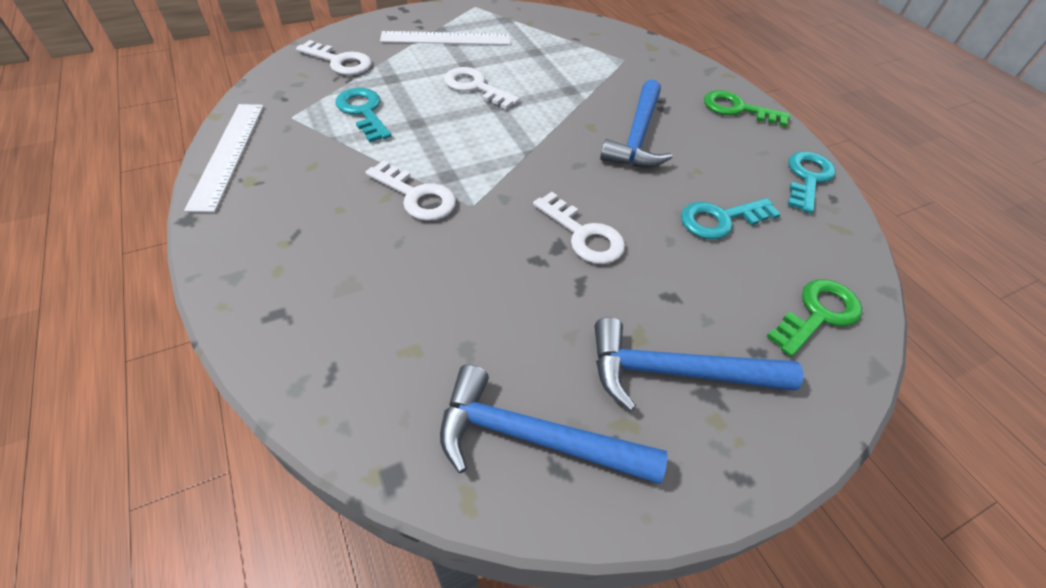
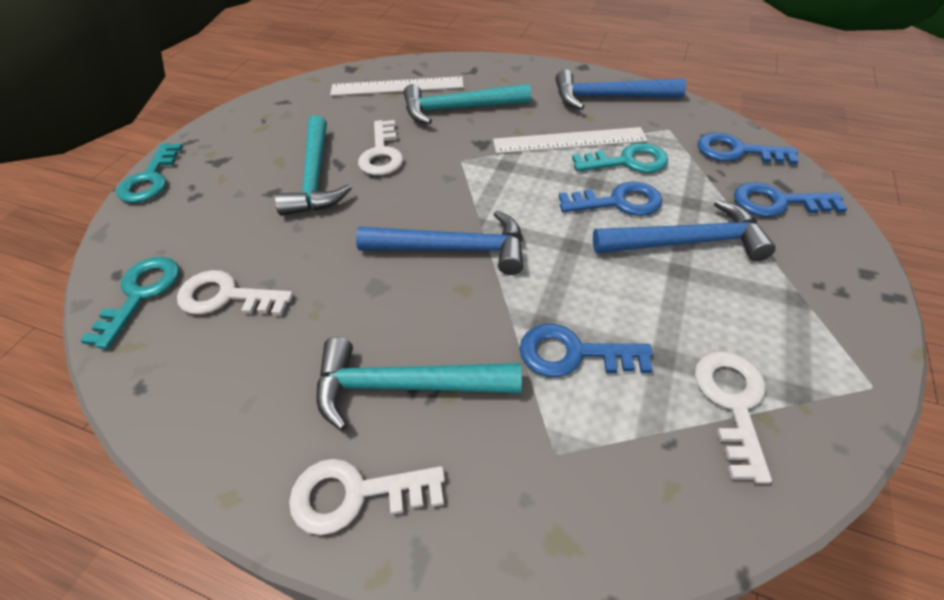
blue key: 0 -> 4
green key: 2 -> 0
turquoise hammer: 0 -> 3

